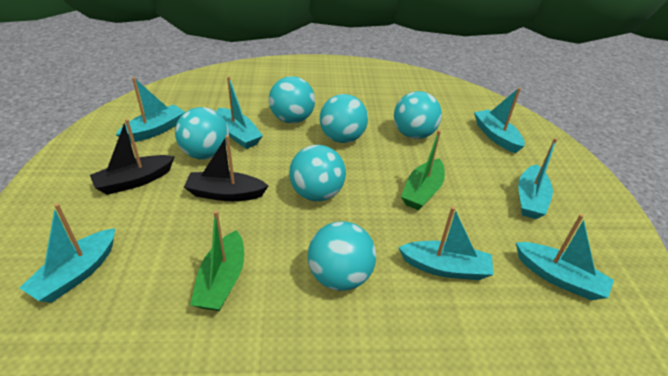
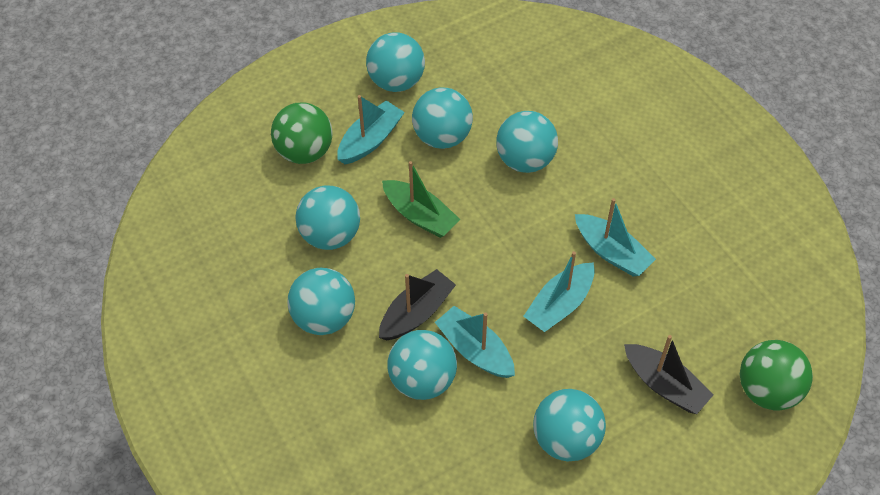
green ball: 0 -> 2
green boat: 2 -> 1
turquoise ball: 6 -> 7
turquoise boat: 7 -> 4

